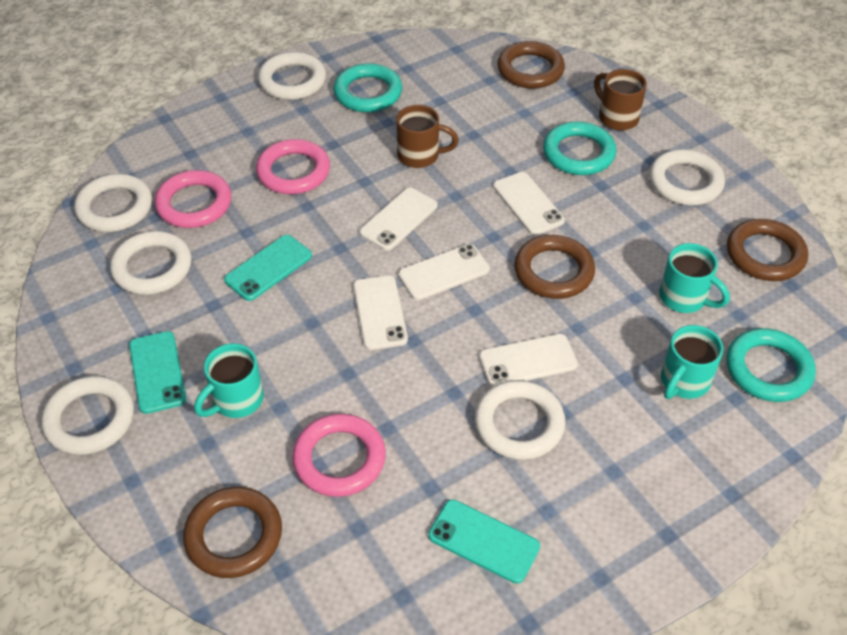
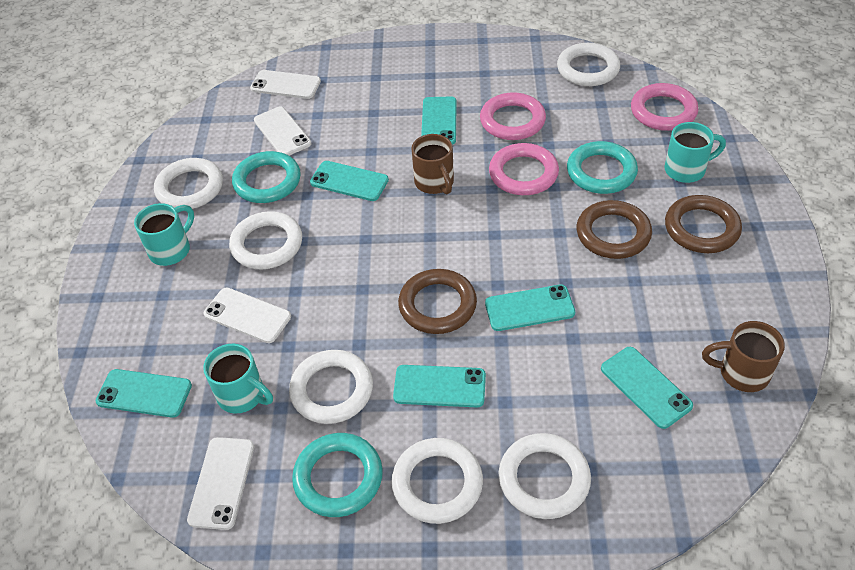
brown ring: 4 -> 3
turquoise phone: 3 -> 6
white phone: 5 -> 4

